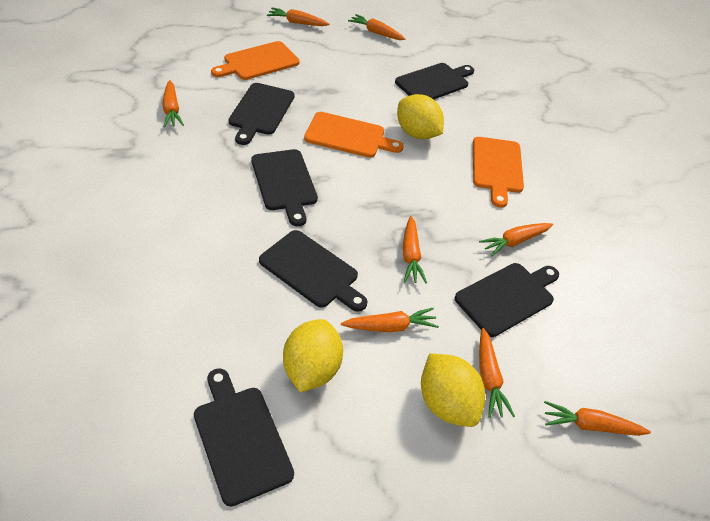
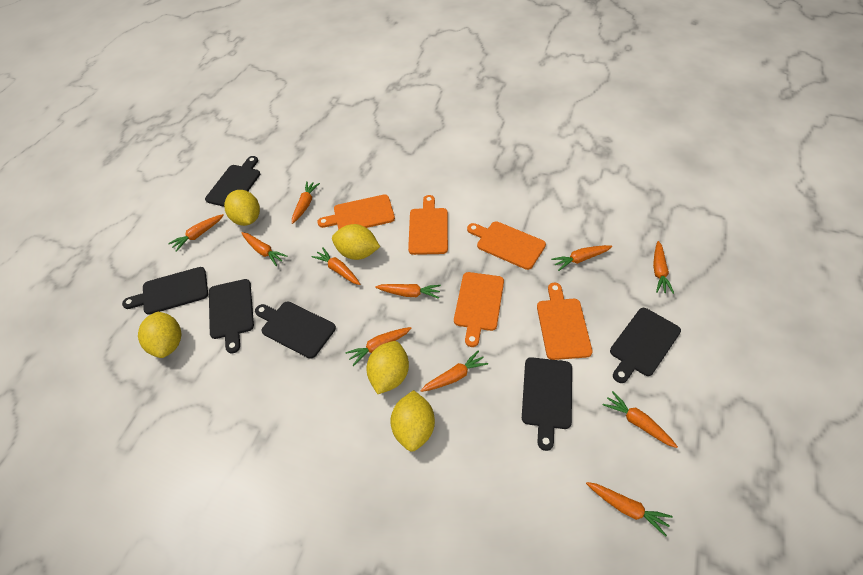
orange carrot: 8 -> 11
orange cutting board: 3 -> 5
yellow lemon: 3 -> 5

